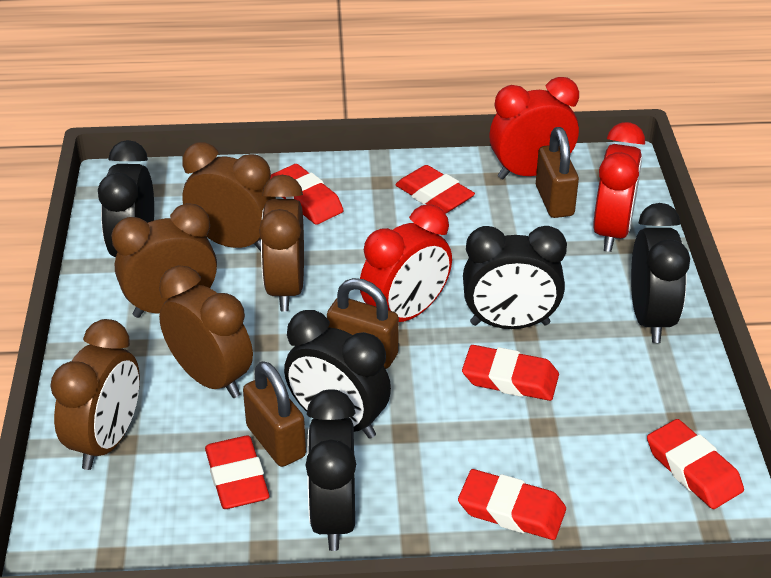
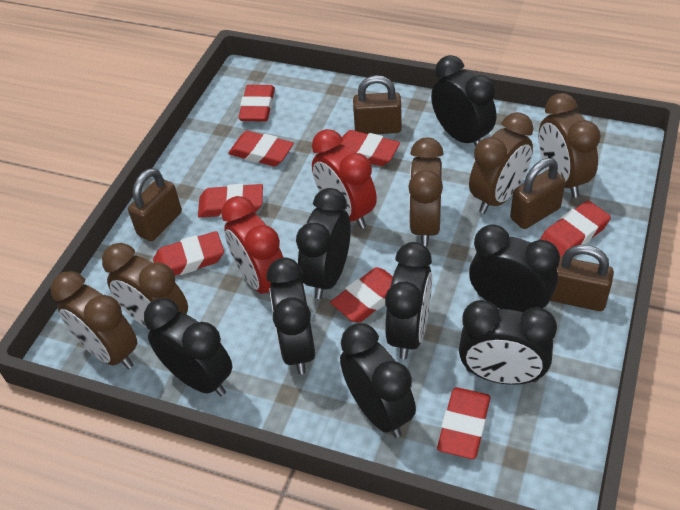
black clock: 5 -> 8
brown padlock: 3 -> 4
red clock: 3 -> 2
red eraser: 6 -> 8

